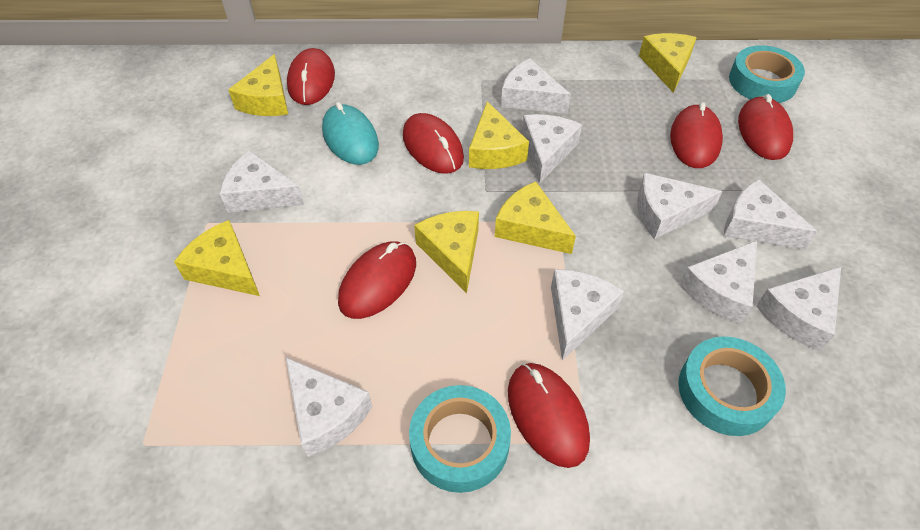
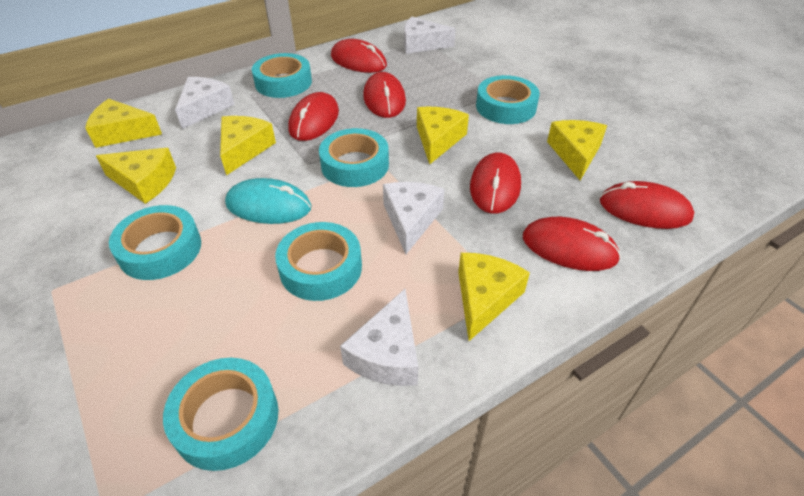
turquoise tape: 3 -> 6
white cheese: 9 -> 4

